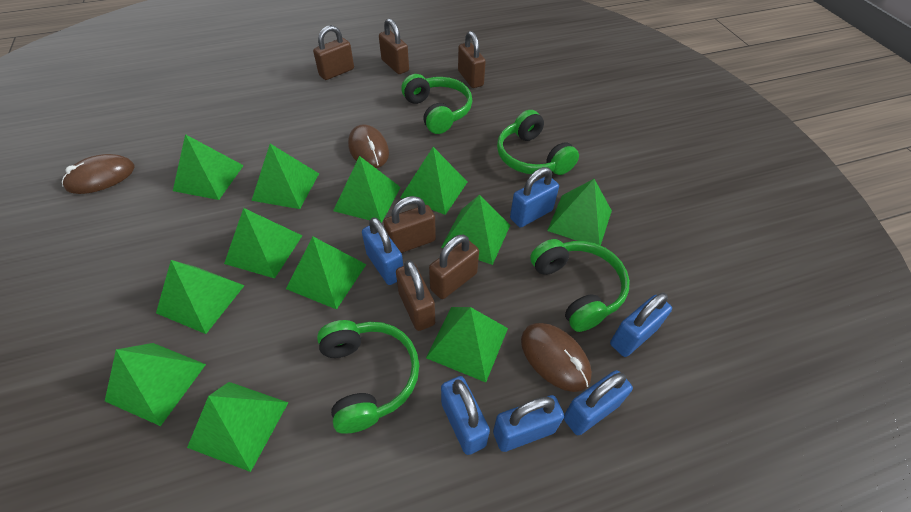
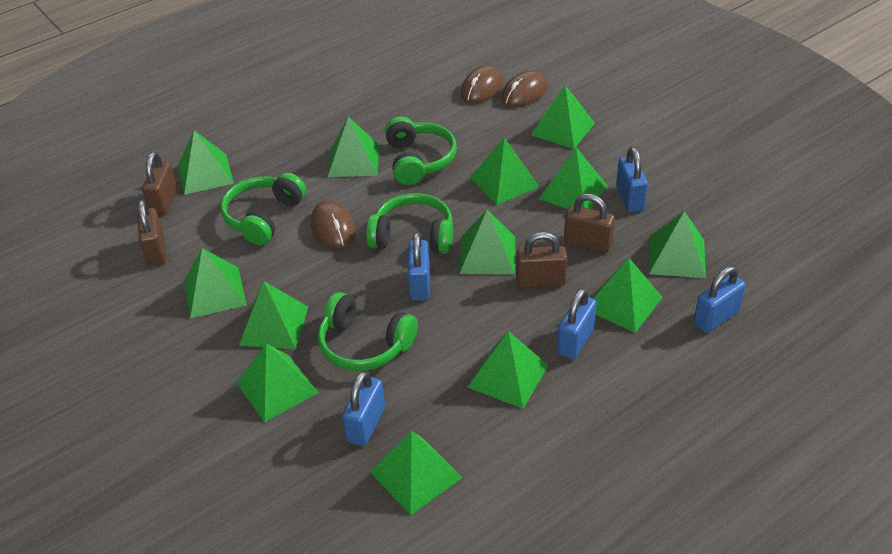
blue padlock: 6 -> 5
brown padlock: 6 -> 4
green pyramid: 12 -> 13

